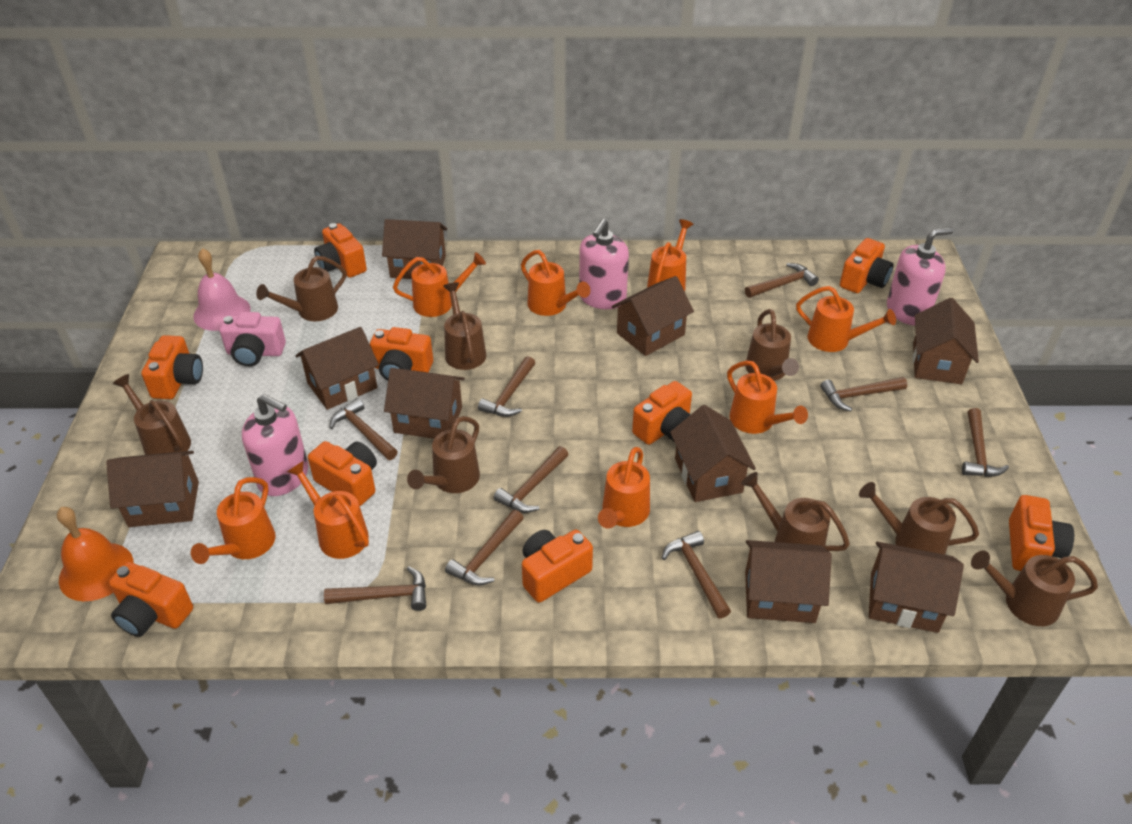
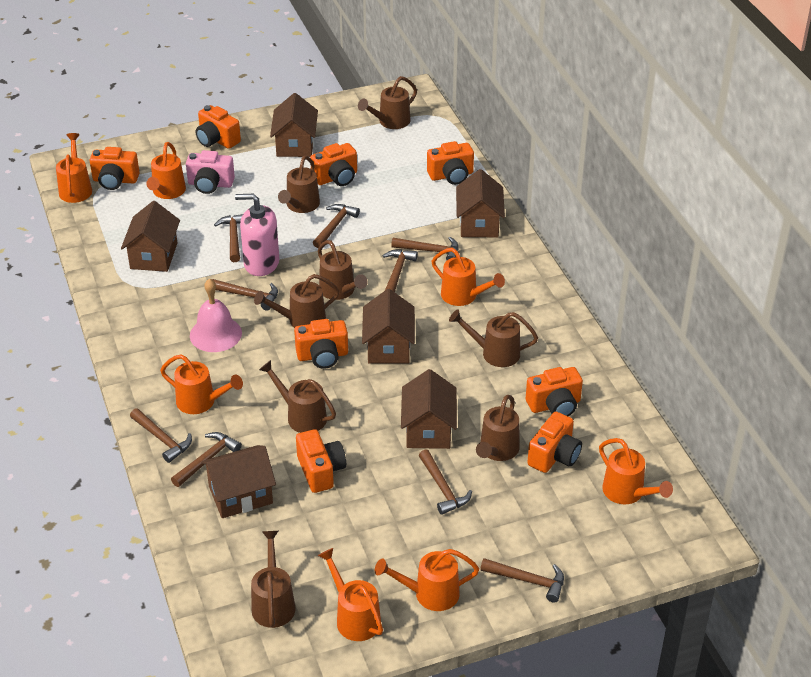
brown house: 9 -> 6
orange bell: 1 -> 0
orange camera: 9 -> 8
orange watering can: 8 -> 7
pink soap dispenser: 3 -> 1

